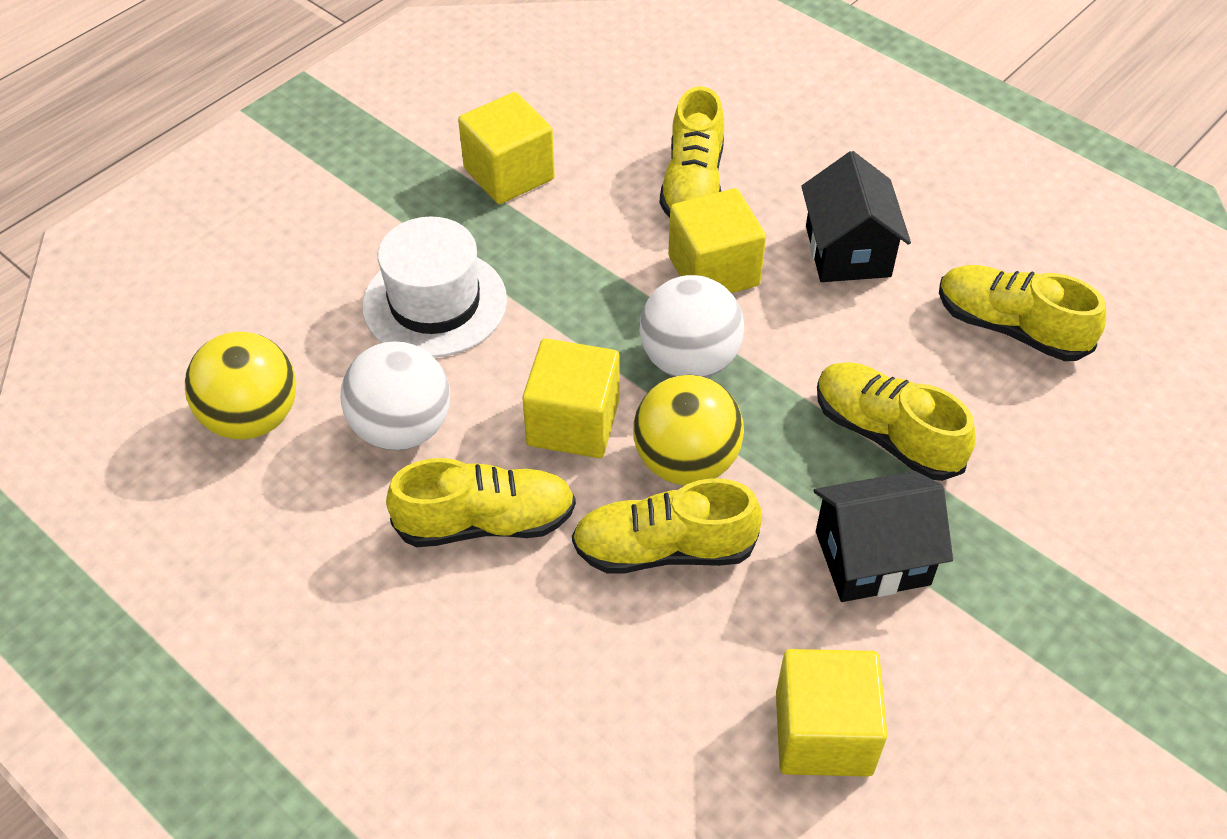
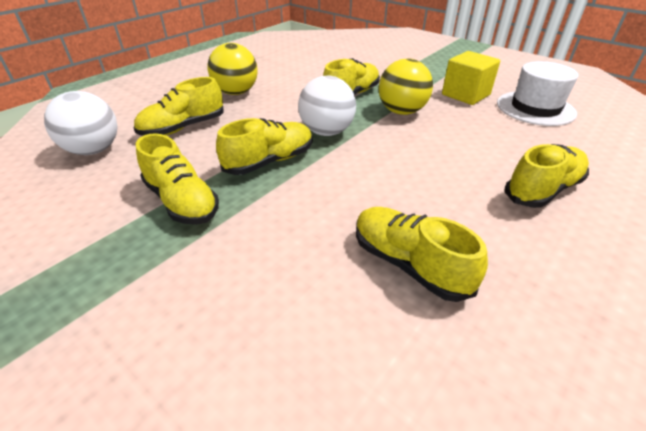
black house: 2 -> 0
yellow cube: 4 -> 1
yellow shoe: 5 -> 6

